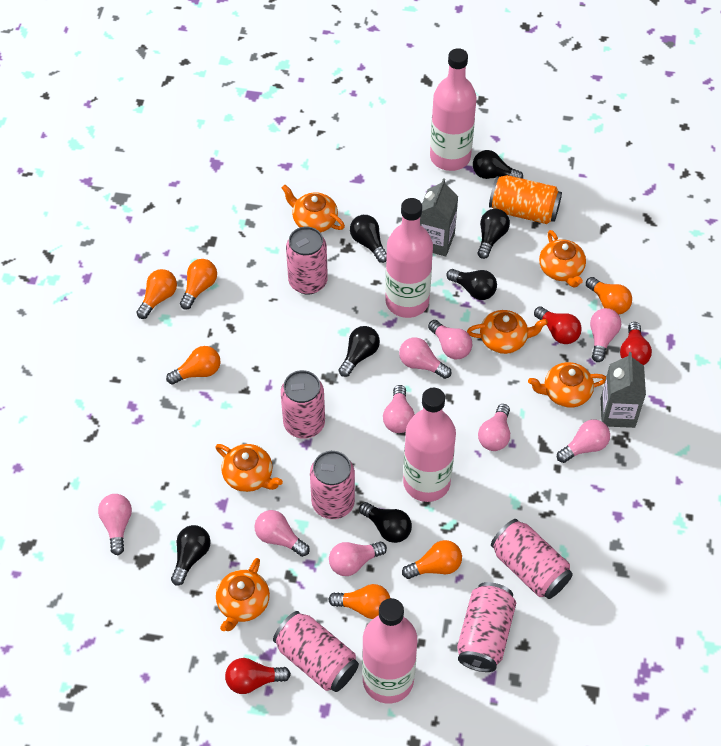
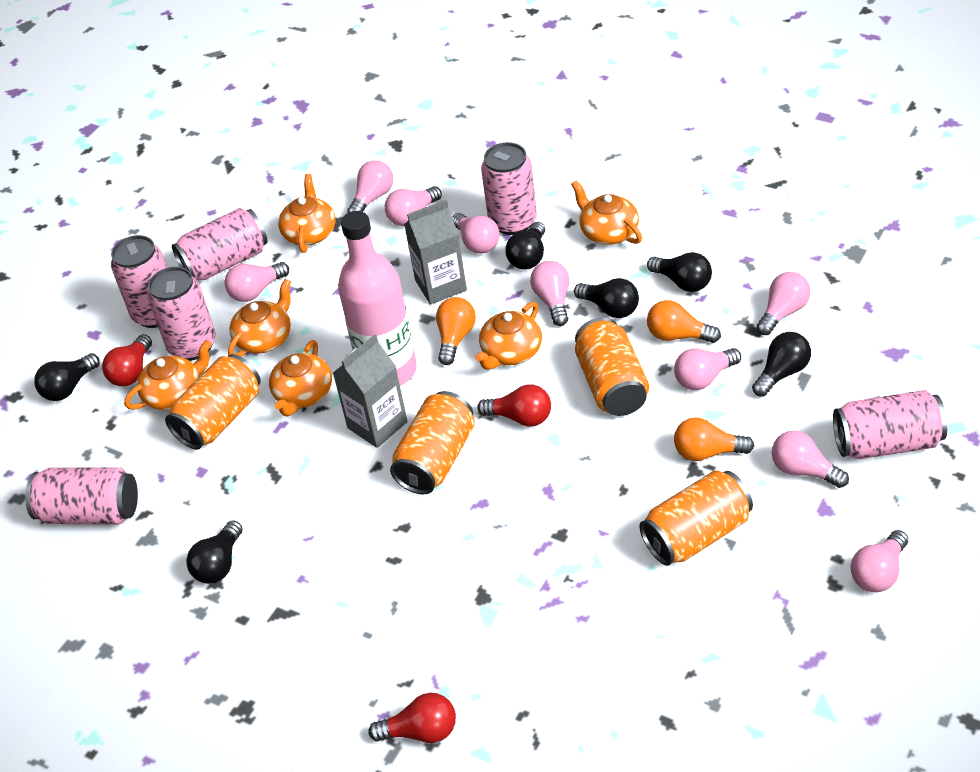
black light bulb: 7 -> 6
orange can: 1 -> 4
orange light bulb: 6 -> 3
pink bottle: 4 -> 1

